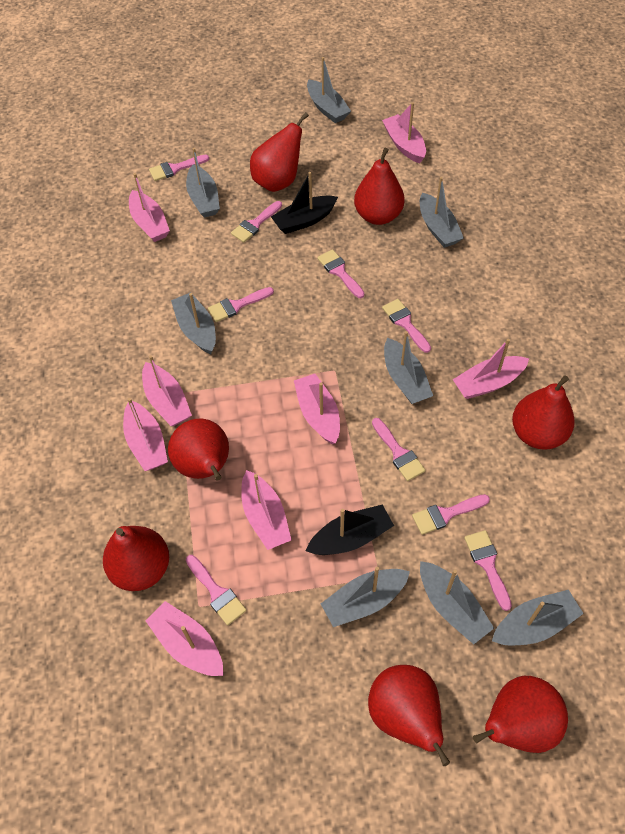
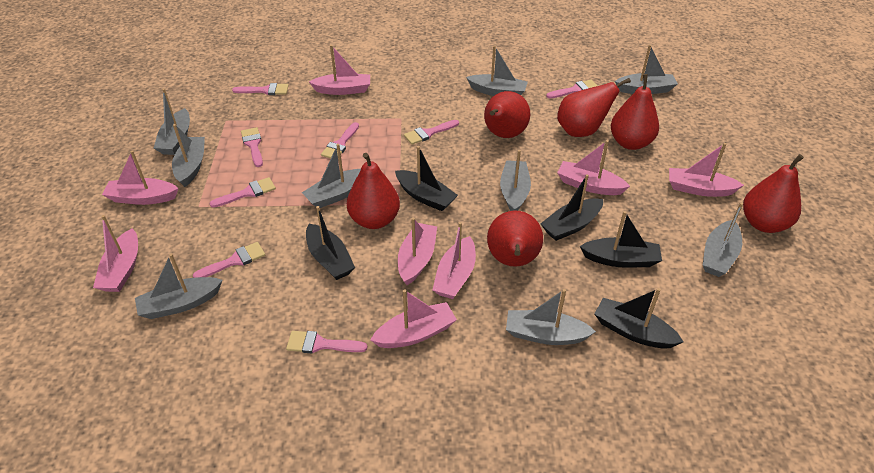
black boat: 2 -> 5
grey boat: 8 -> 9
pink brush: 9 -> 8
red pear: 7 -> 6

